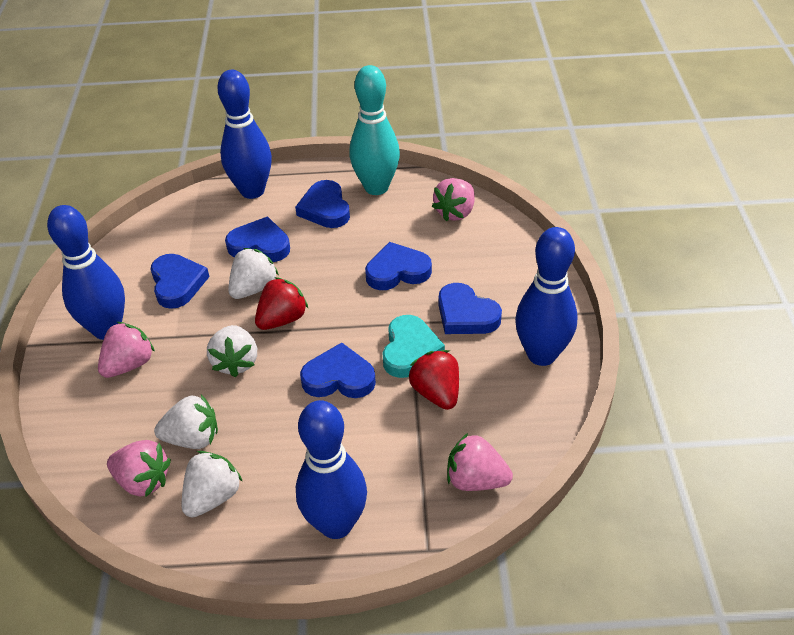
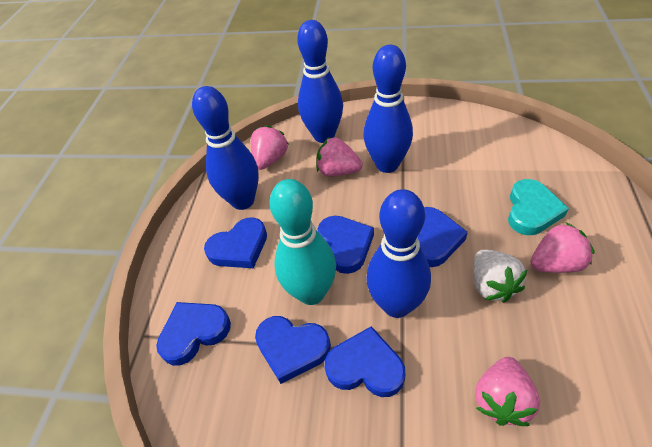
red strawberry: 2 -> 0
white strawberry: 4 -> 1

